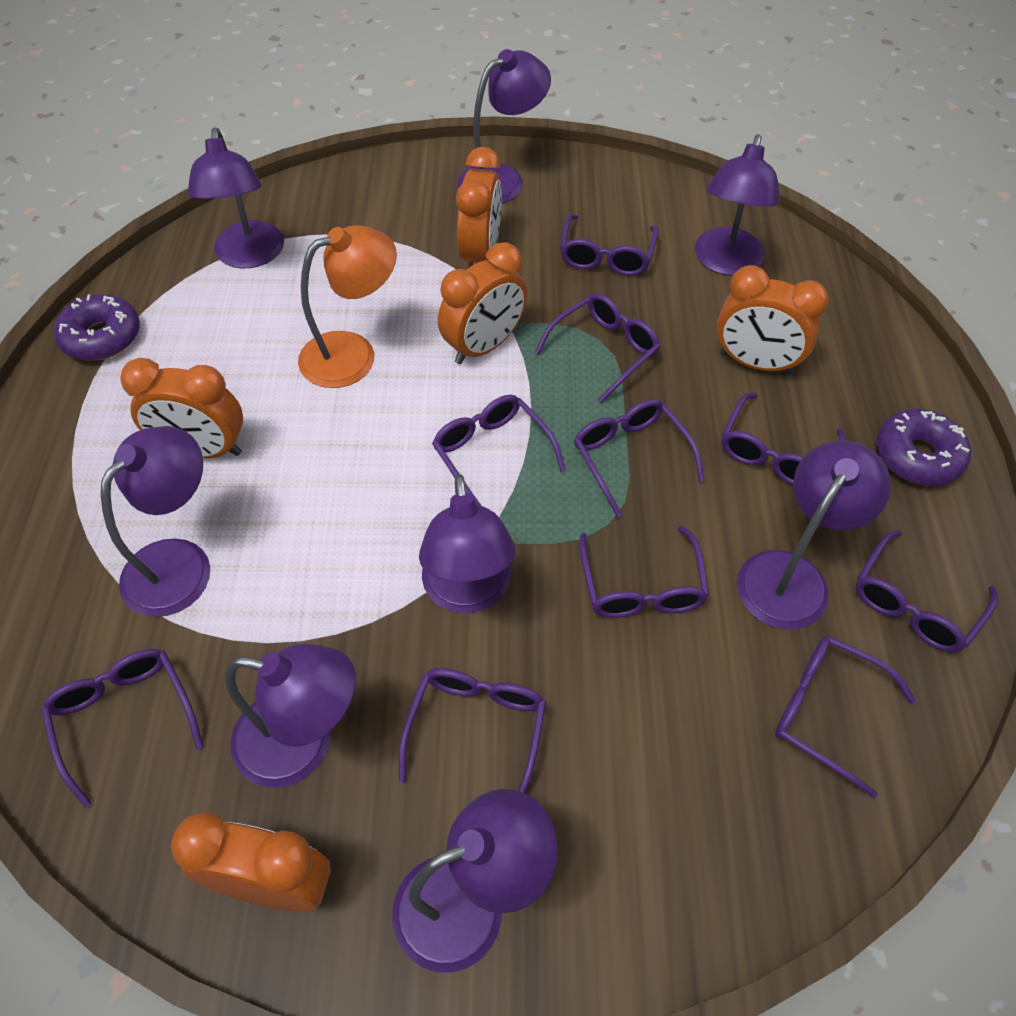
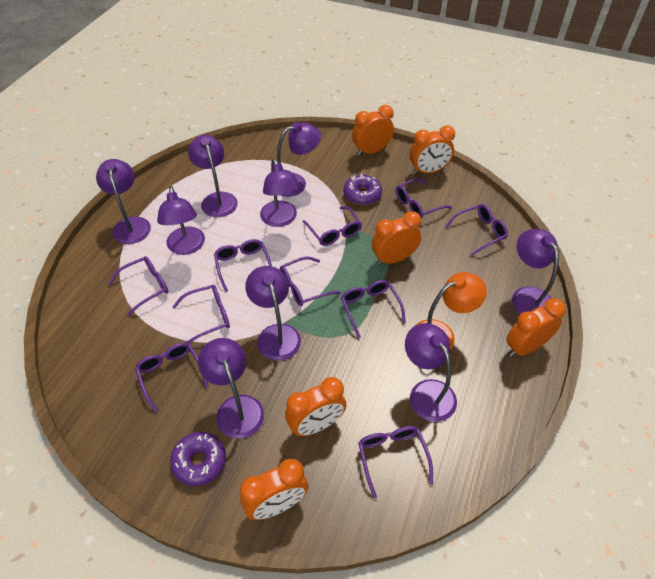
orange clock: 5 -> 6
purple lamp: 8 -> 9

